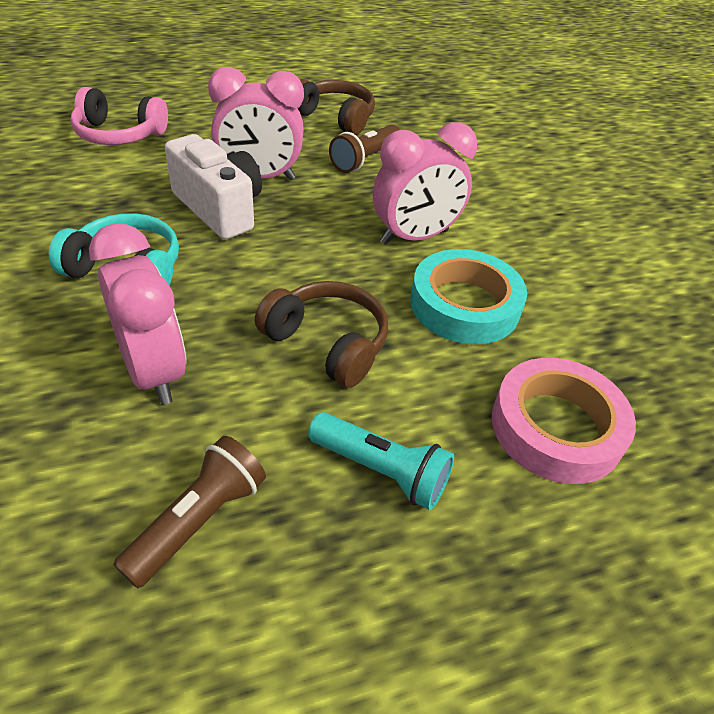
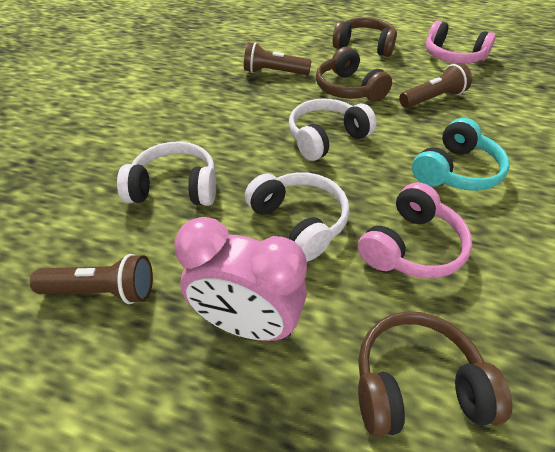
brown flashlight: 2 -> 3
brown headphones: 2 -> 3
pink clock: 3 -> 1
pink headphones: 1 -> 2
pink tape: 1 -> 0
turquoise flashlight: 1 -> 0
turquoise tape: 1 -> 0
white camera: 1 -> 0
white headphones: 0 -> 3

